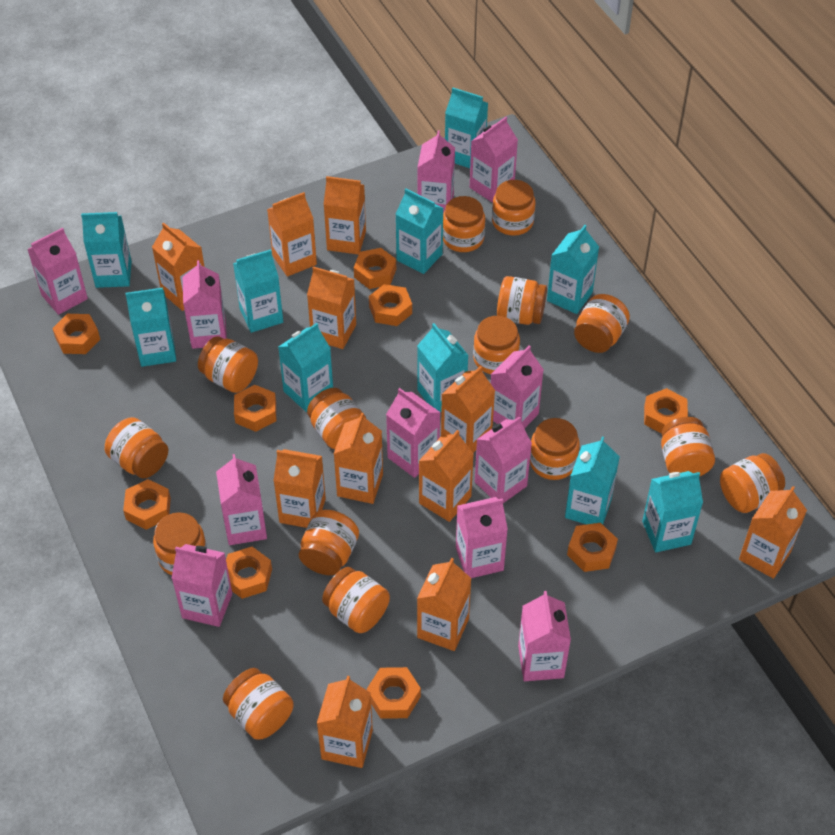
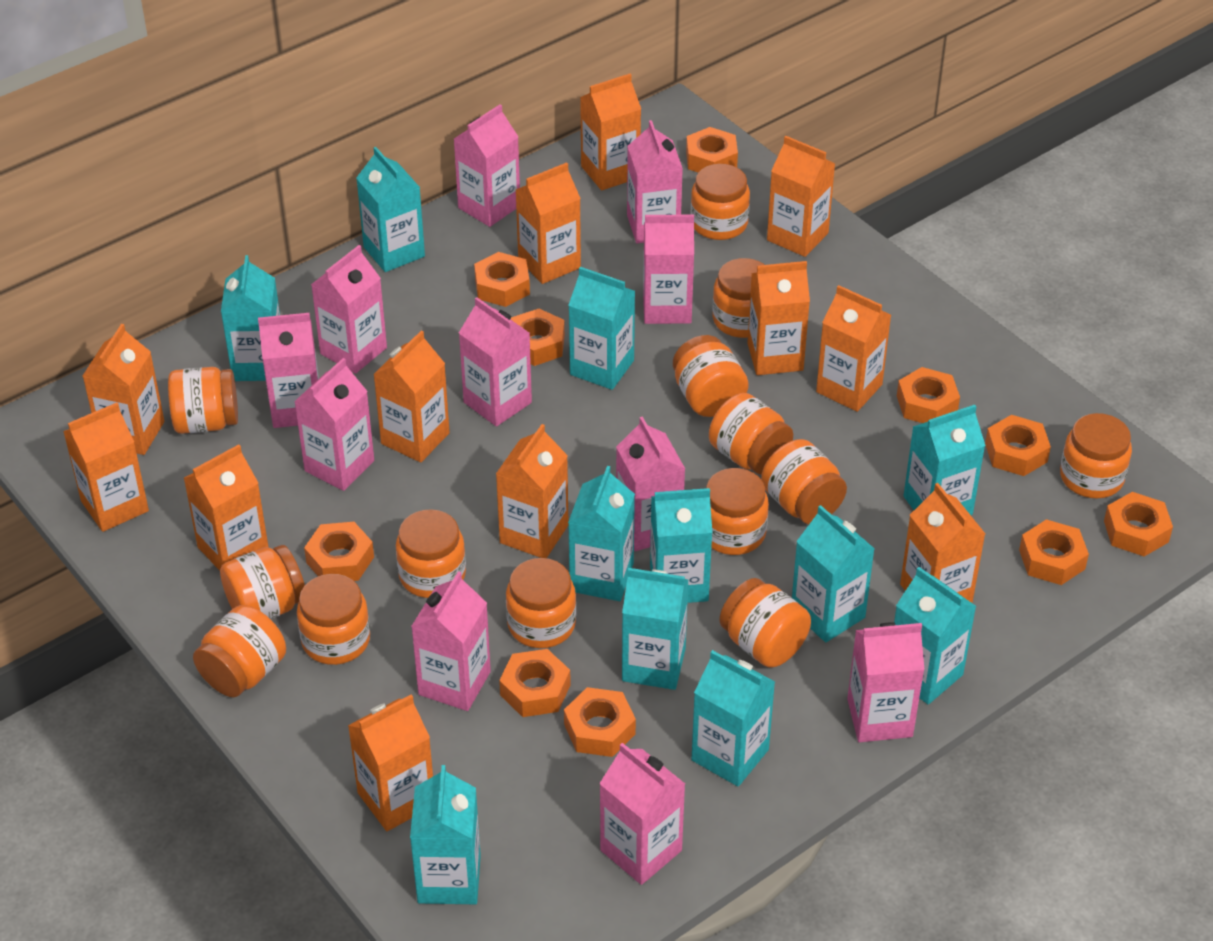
orange carton: 11 -> 12
orange jar: 15 -> 14
orange nut: 9 -> 10
turquoise carton: 10 -> 11

